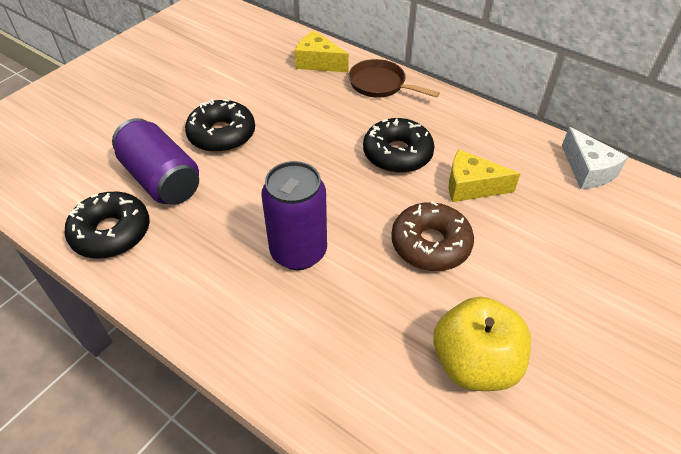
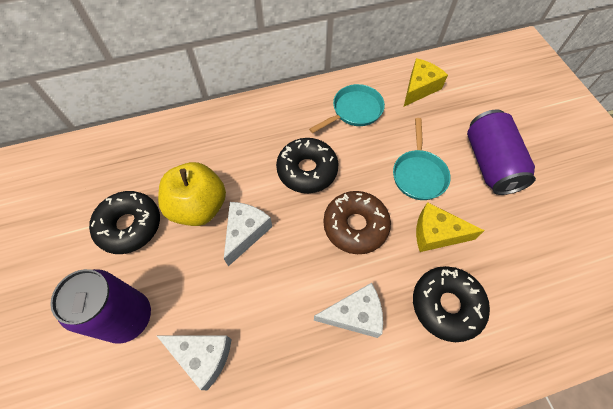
brown pan: 1 -> 0
turquoise pan: 0 -> 2
white cheese: 1 -> 3

